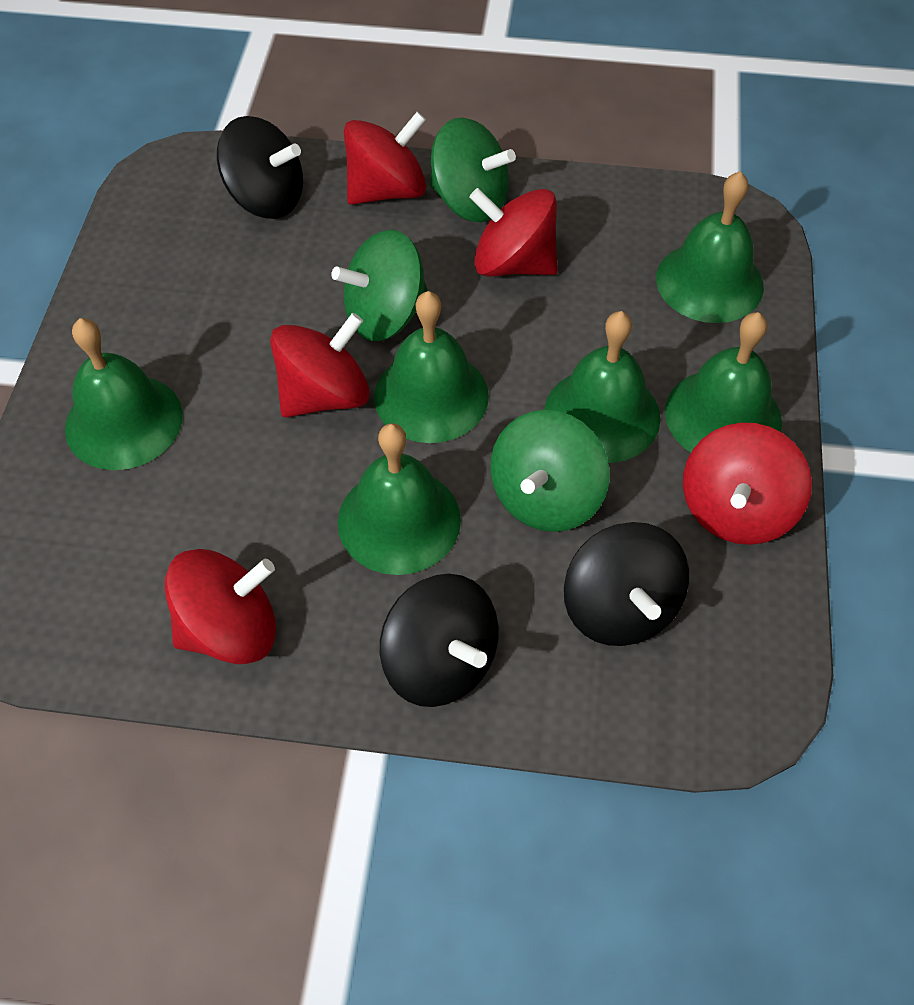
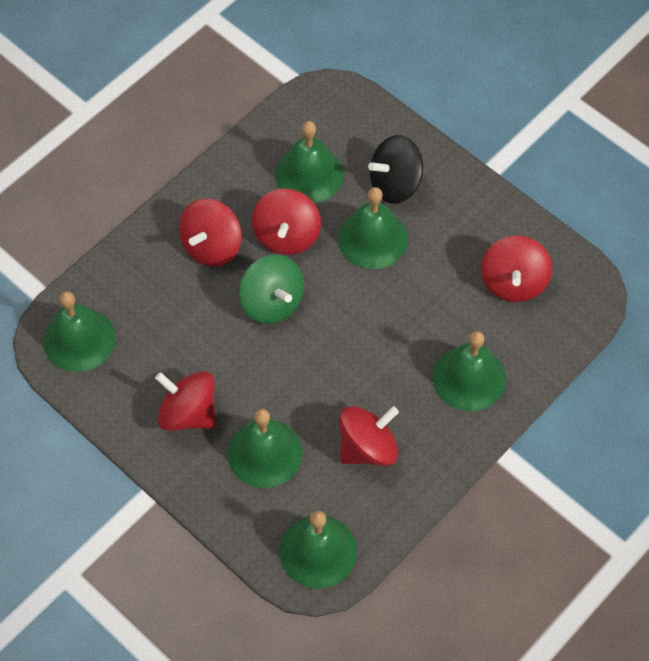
black spinning top: 3 -> 1
green spinning top: 3 -> 1

